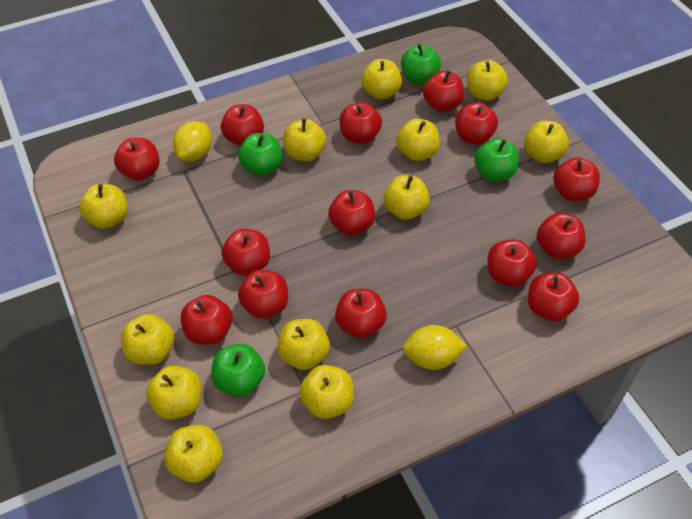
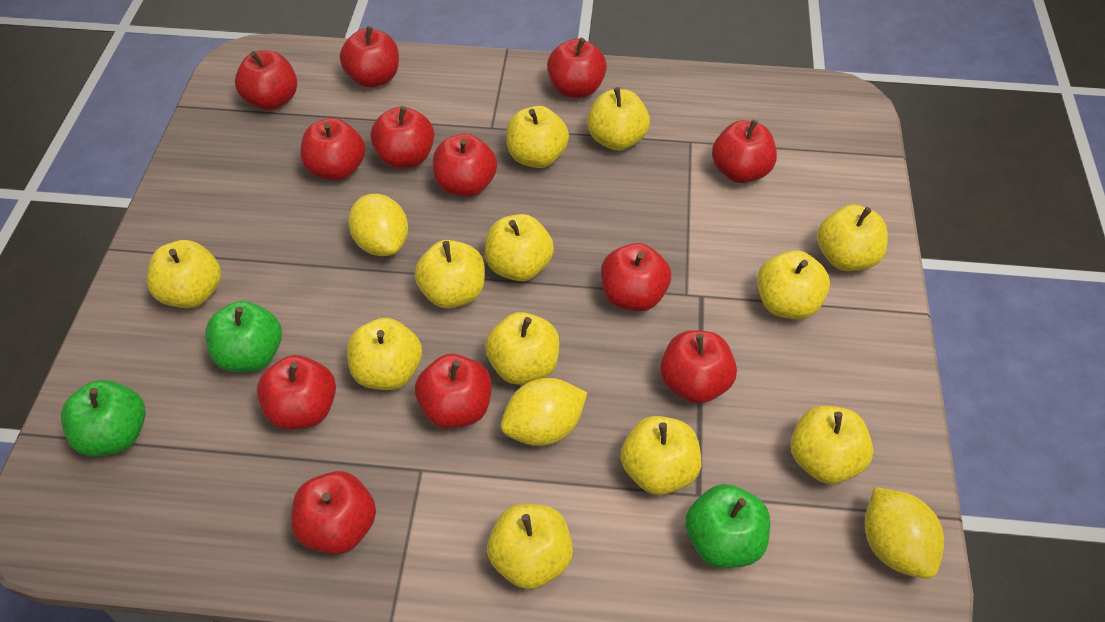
green apple: 4 -> 3
red apple: 14 -> 12
yellow lemon: 2 -> 3

